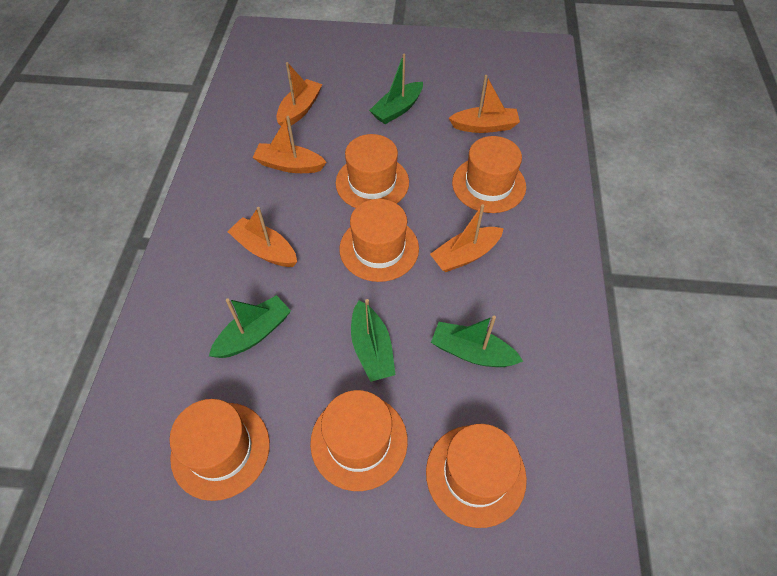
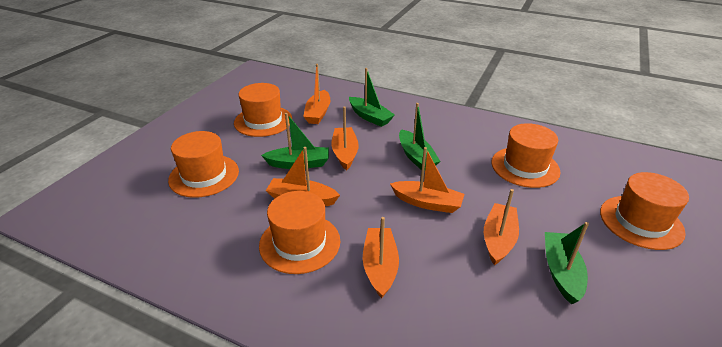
orange boat: 5 -> 6
orange hat: 6 -> 5

